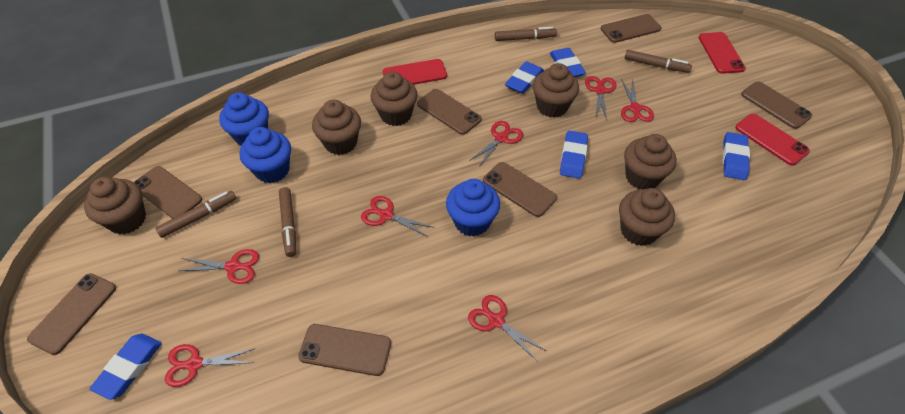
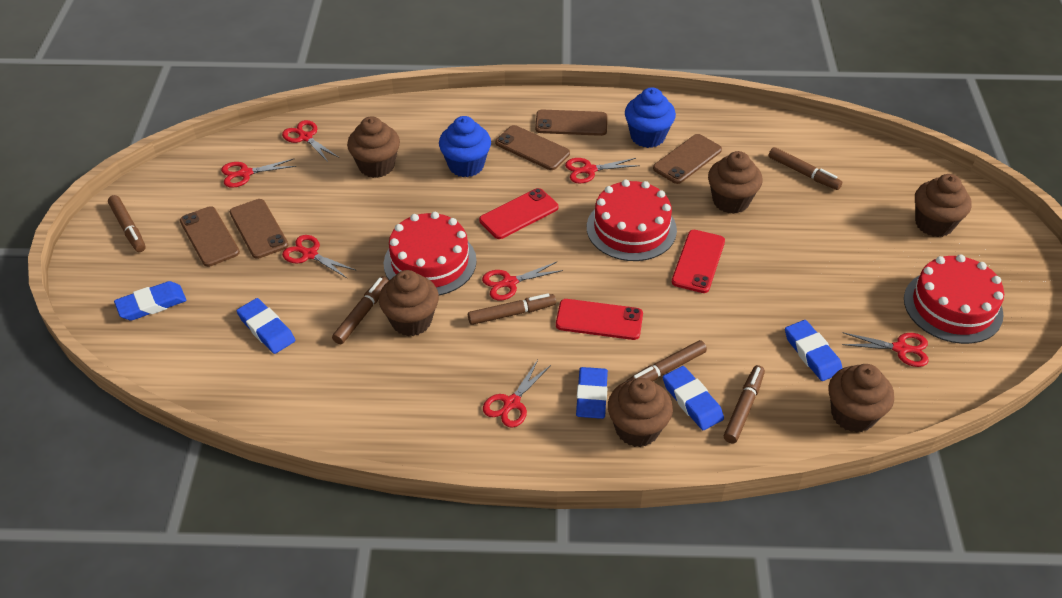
blue cupcake: 3 -> 2
brown marker: 4 -> 6
brown phone: 7 -> 5
red cake: 0 -> 3

